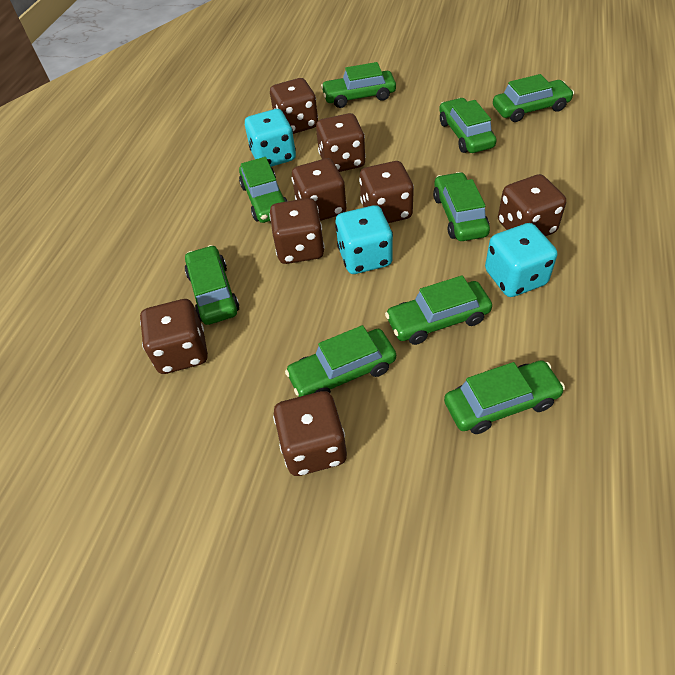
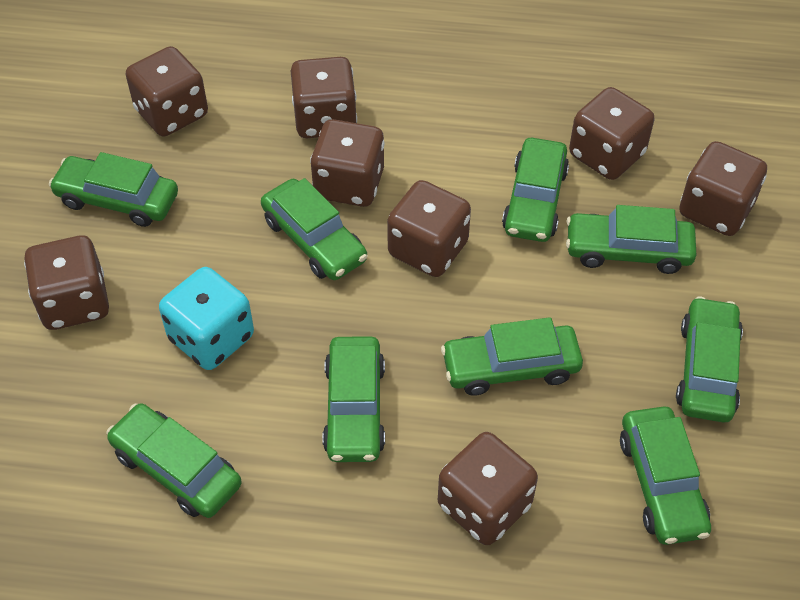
turquoise dice: 3 -> 1

